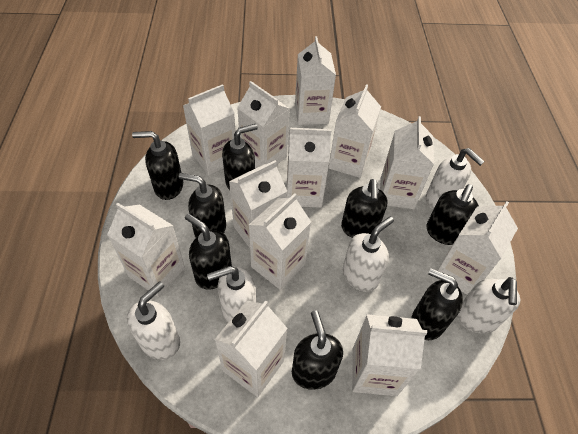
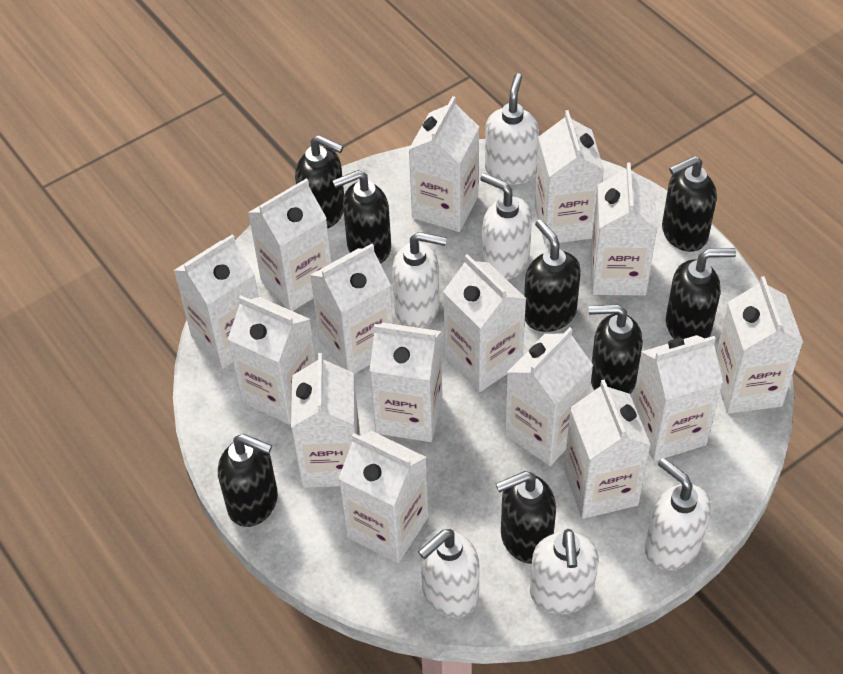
white carton: 12 -> 15
white soap dispenser: 5 -> 6

